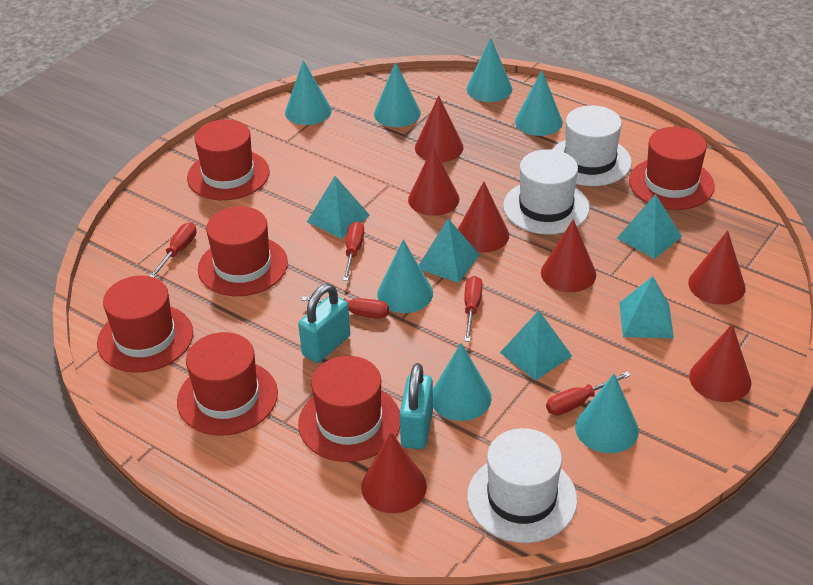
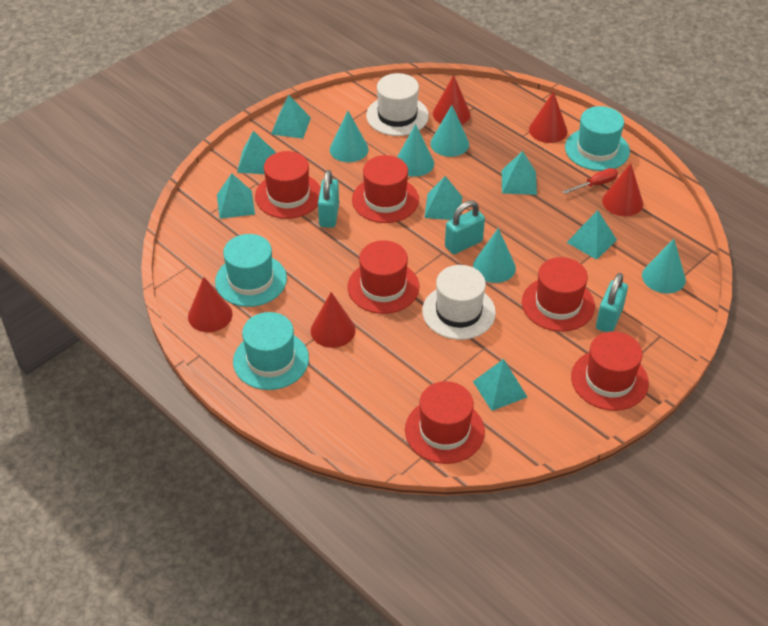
red cone: 7 -> 5
red screwdriver: 5 -> 1
turquoise cone: 7 -> 5
turquoise hat: 0 -> 3
turquoise padlock: 2 -> 3
turquoise pyramid: 5 -> 7
white hat: 3 -> 2

